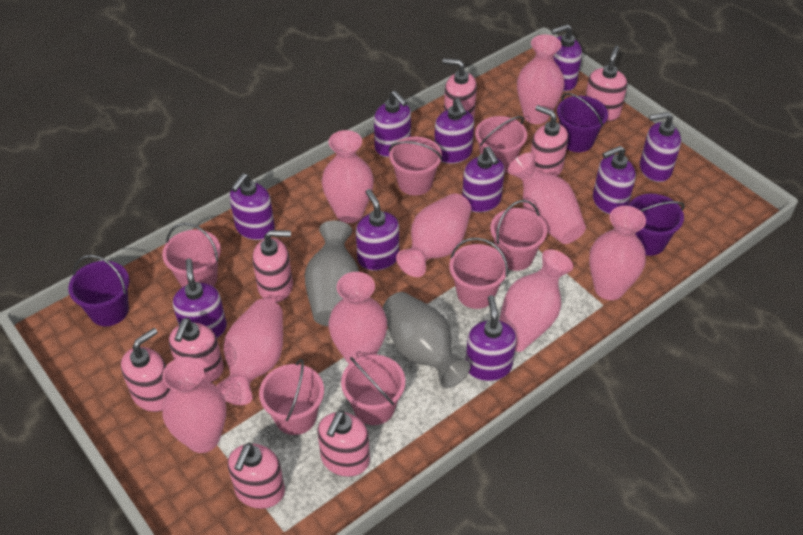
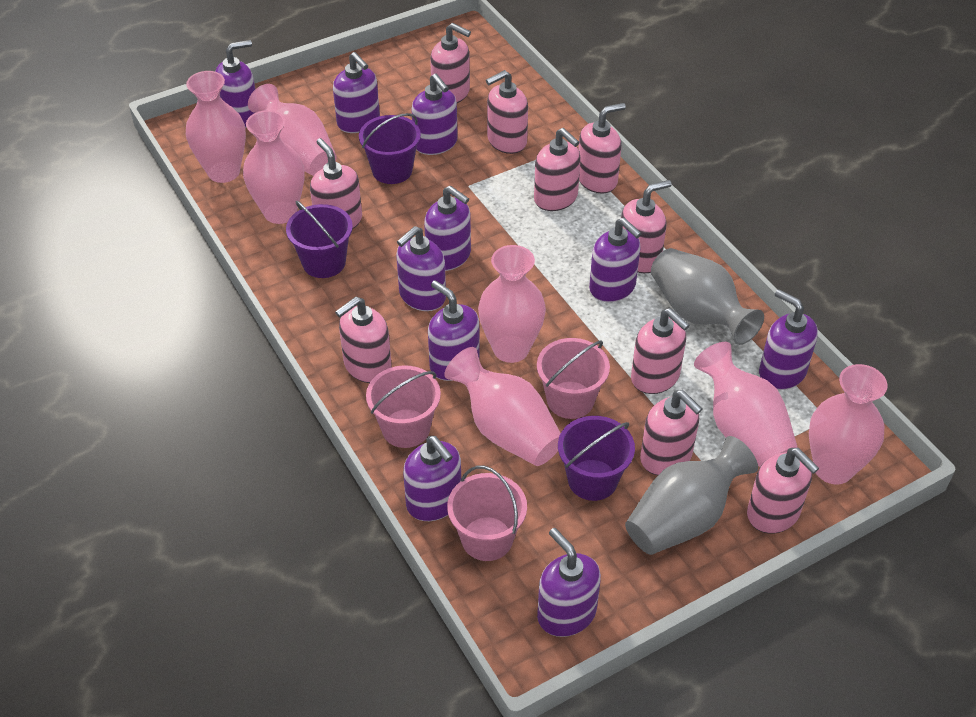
pink bucket: 7 -> 3
pink soap dispenser: 8 -> 10
pink vase: 9 -> 7

